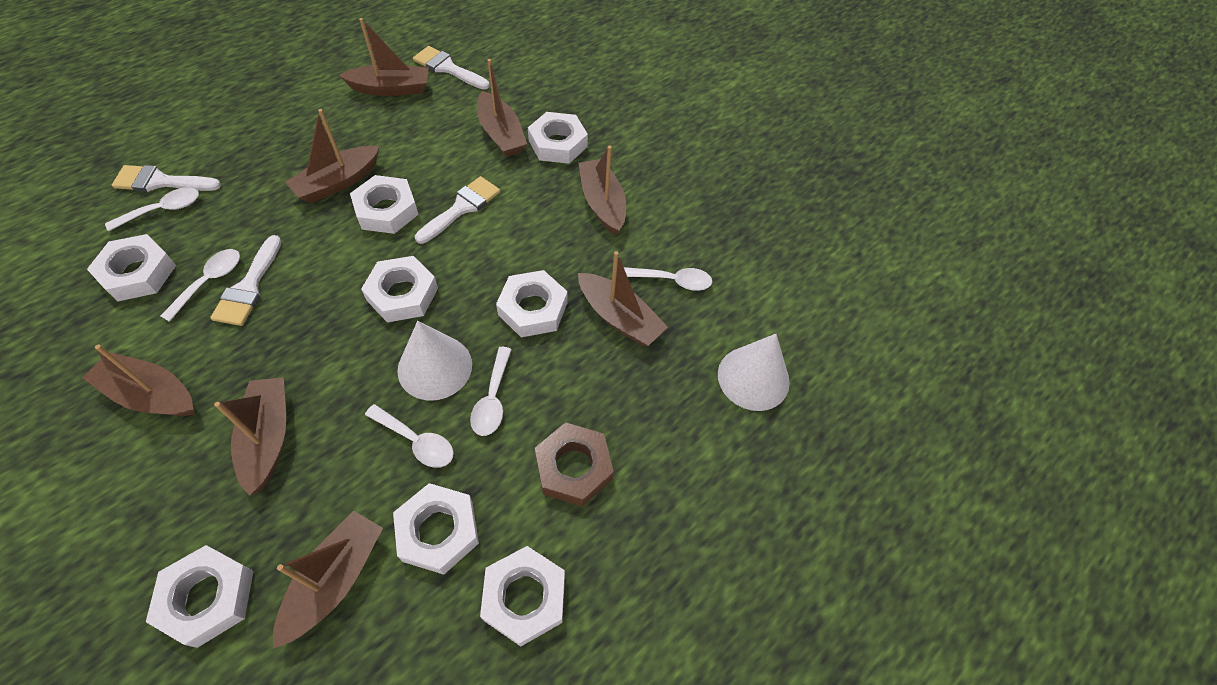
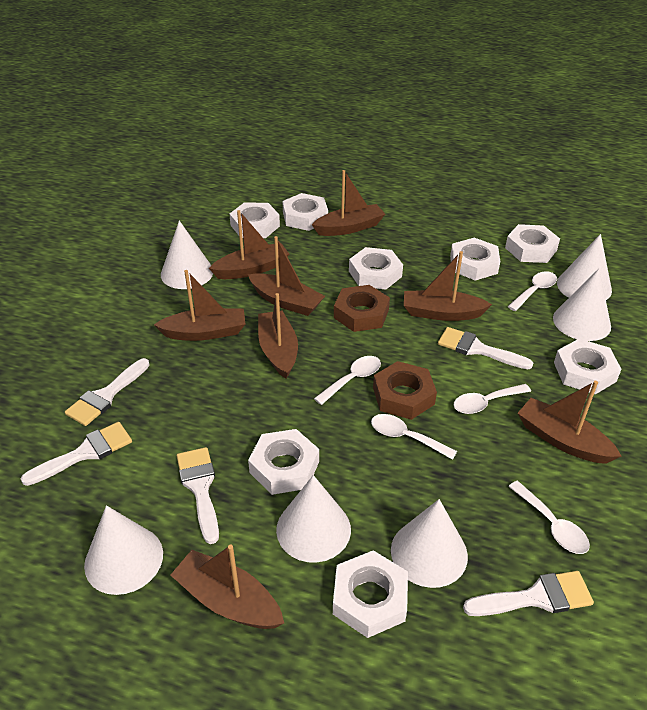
brown nut: 1 -> 2
white brush: 4 -> 5
white cone: 2 -> 6

